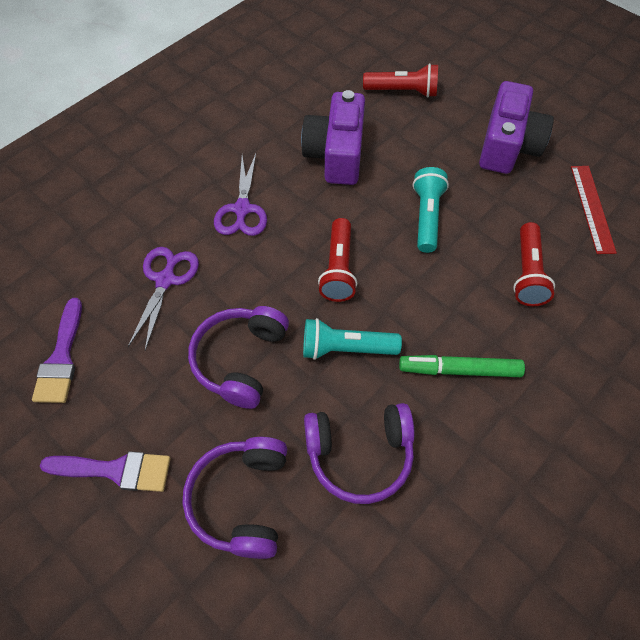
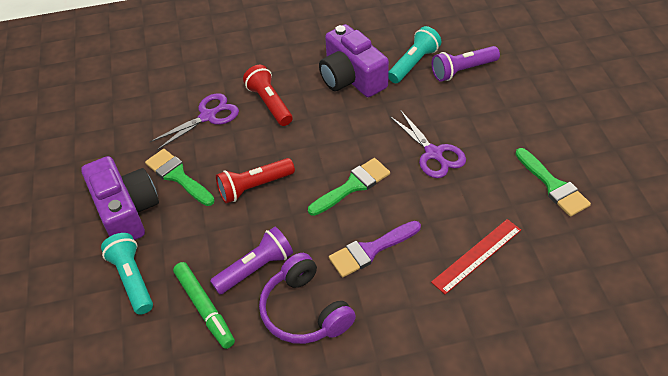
green brush: 0 -> 3
purple brush: 2 -> 1
purple flashlight: 0 -> 2
purple headphones: 3 -> 1
red flashlight: 3 -> 2

